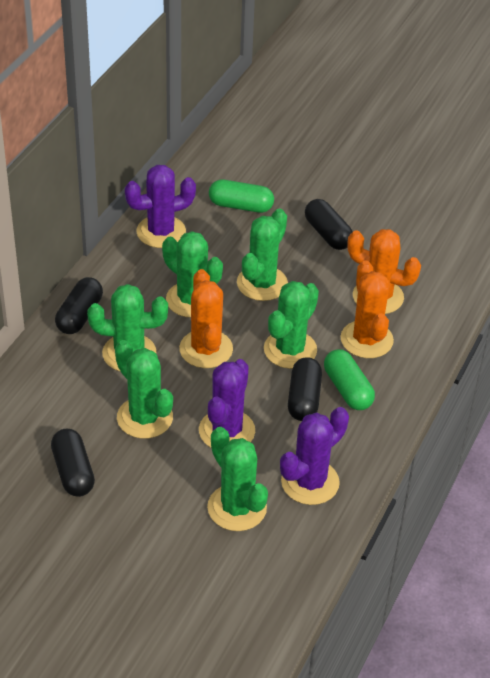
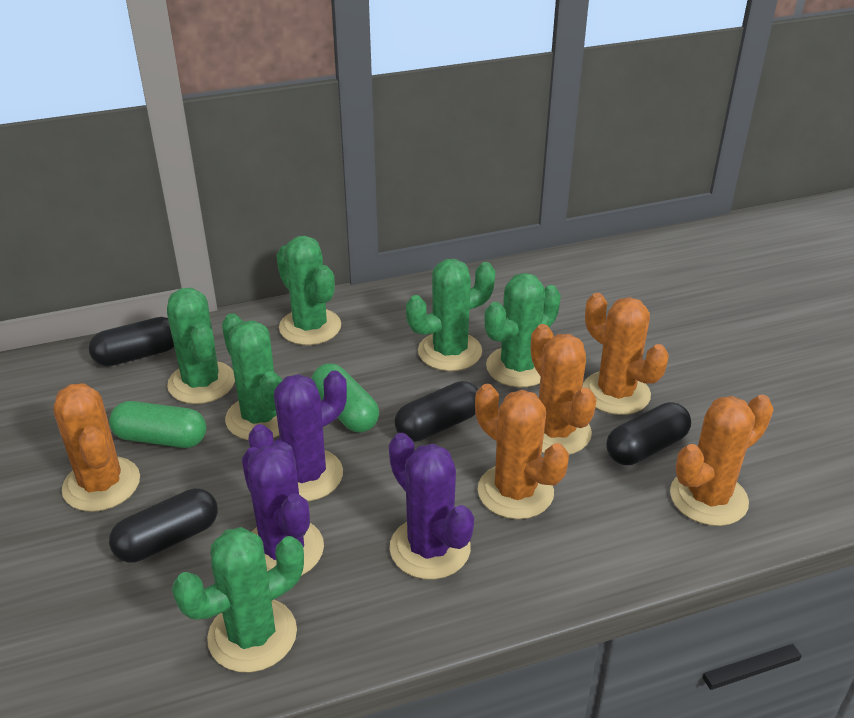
orange cactus: 3 -> 5

